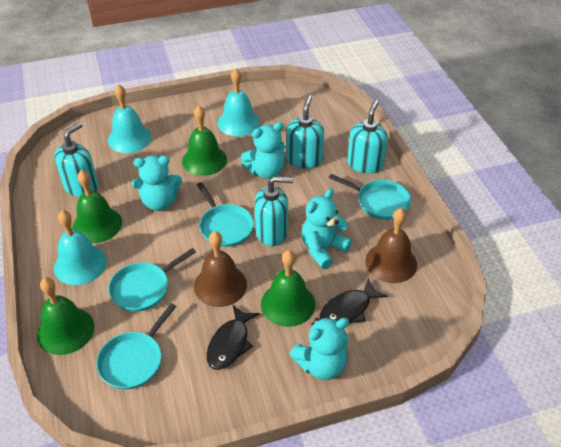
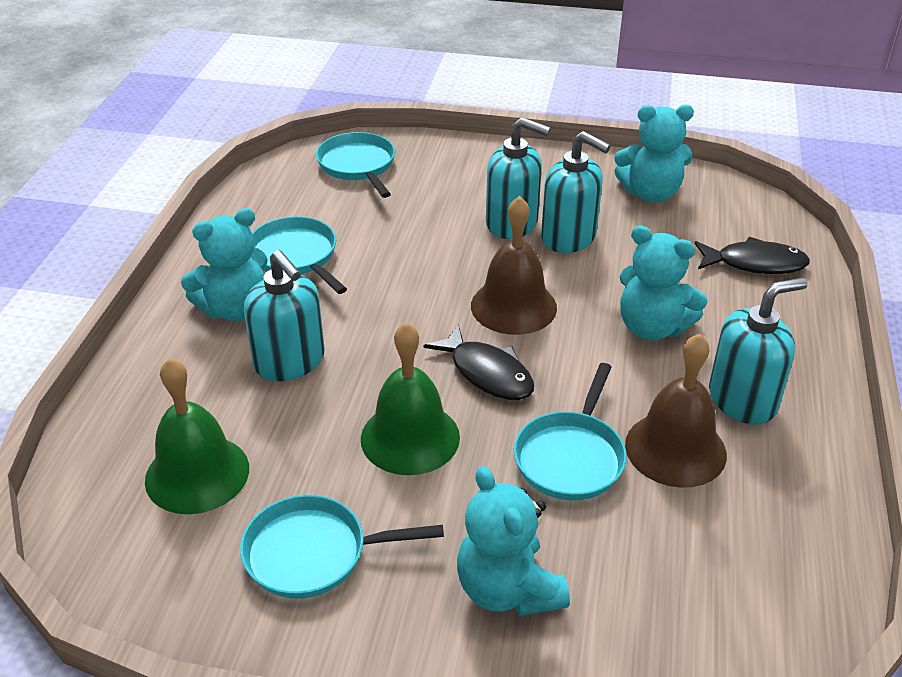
green bell: 4 -> 2
turquoise bell: 3 -> 0

